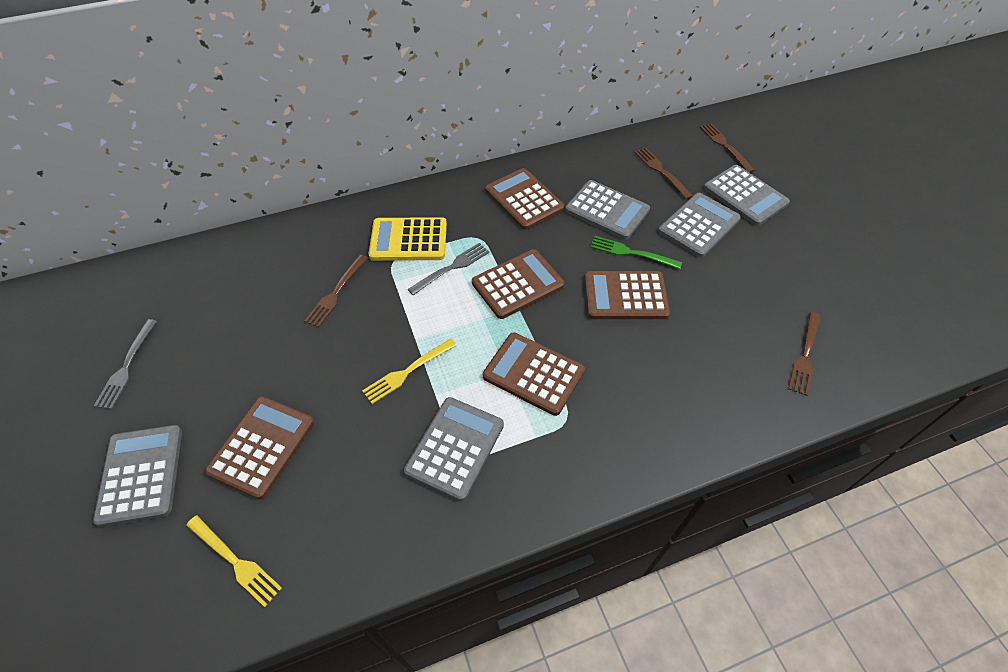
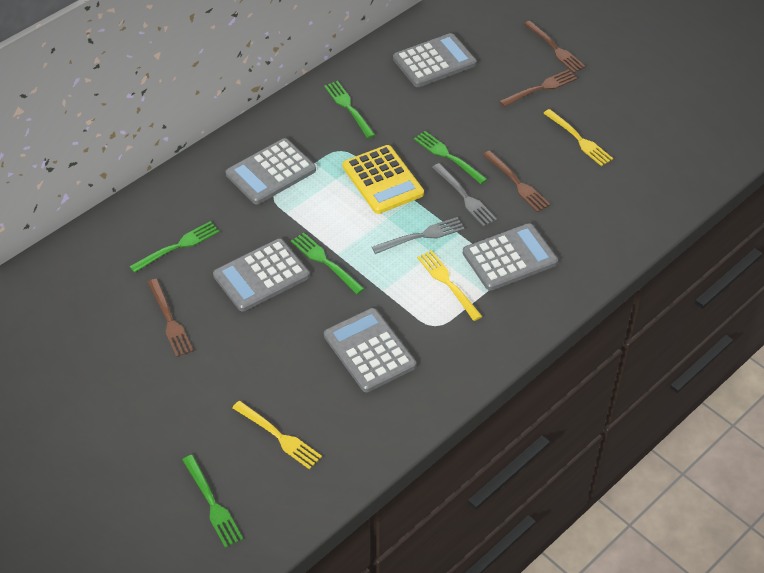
brown calculator: 5 -> 0
green fork: 1 -> 5
yellow fork: 2 -> 3

